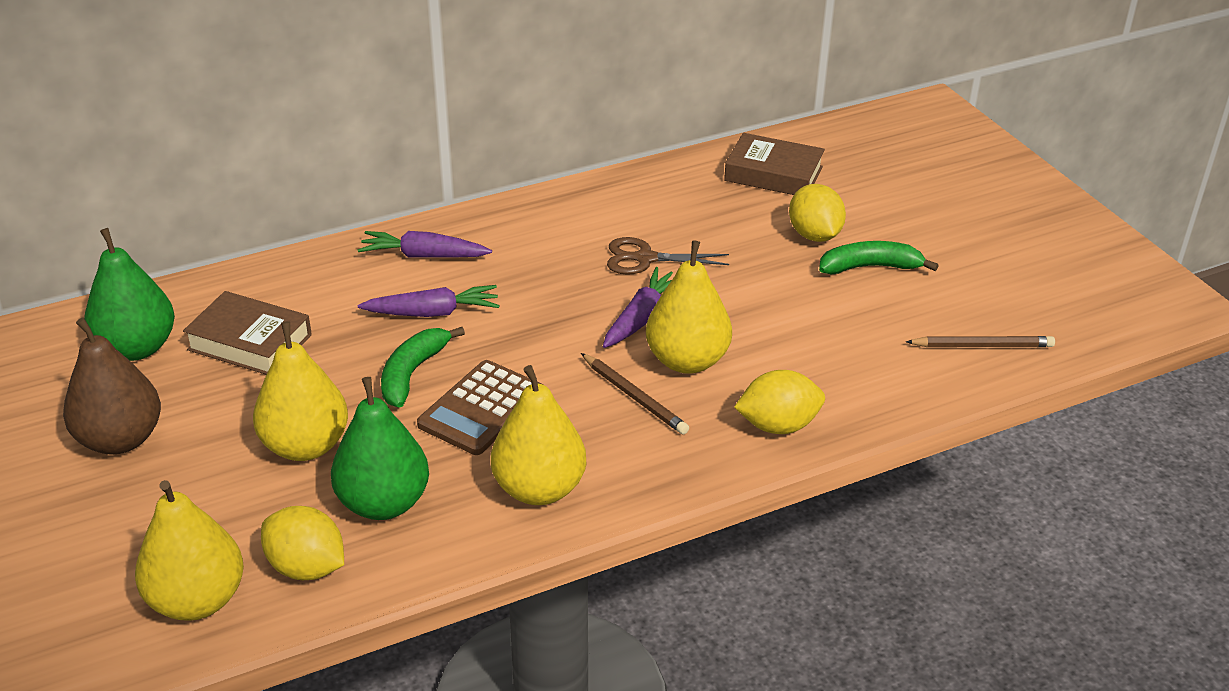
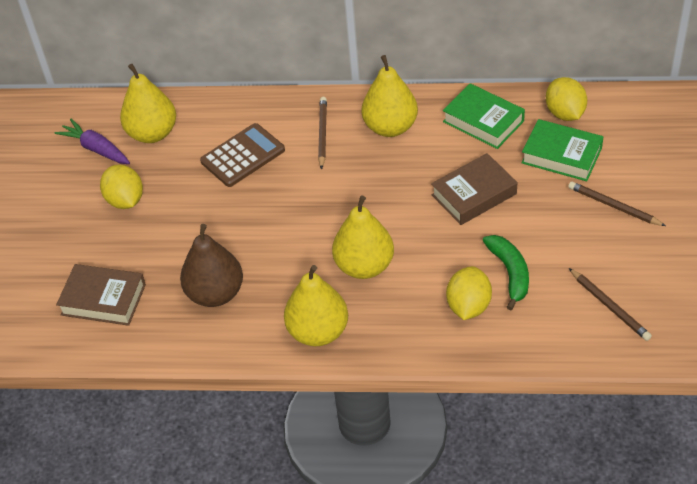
brown pencil: 2 -> 3
brown scissors: 1 -> 0
green banana: 2 -> 1
green book: 0 -> 2
green pear: 2 -> 0
purple carrot: 3 -> 1

